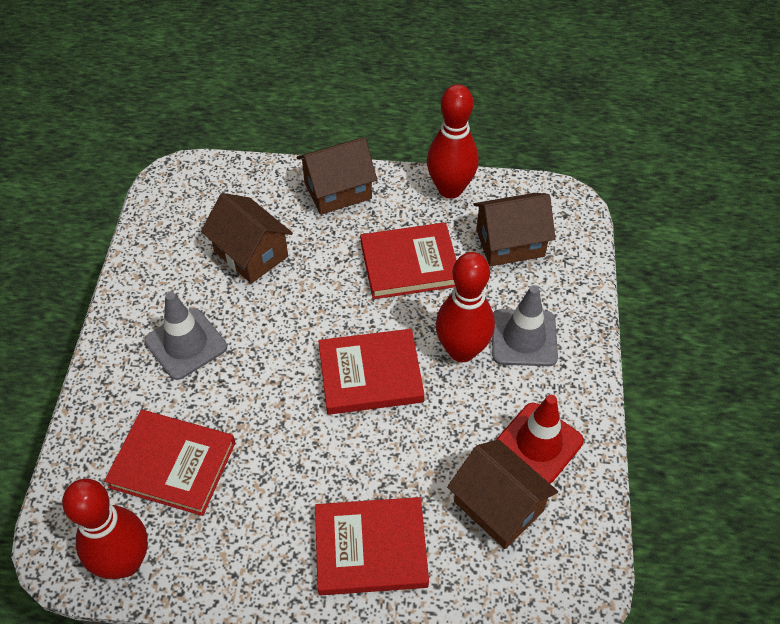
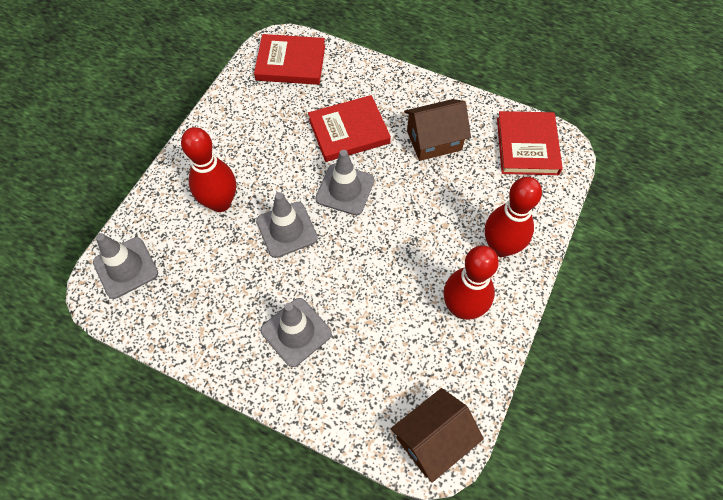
brown house: 4 -> 2
grey traffic cone: 2 -> 4
red book: 4 -> 3
red traffic cone: 1 -> 0

